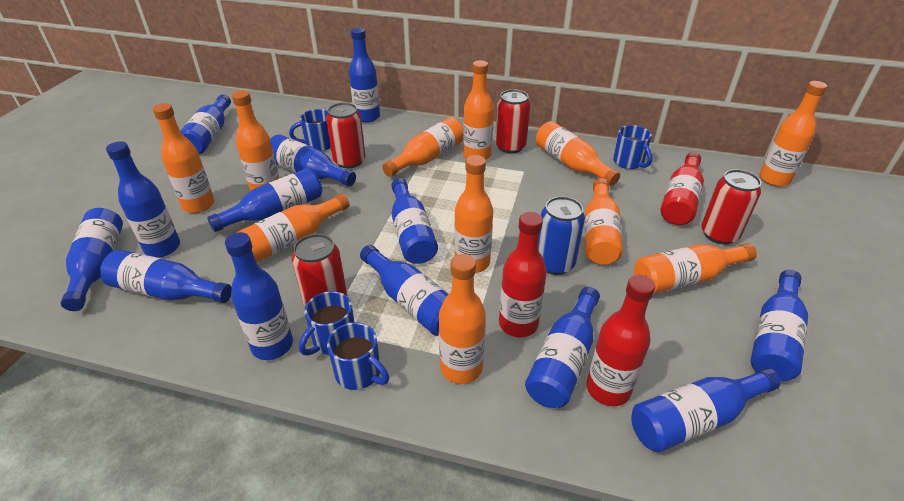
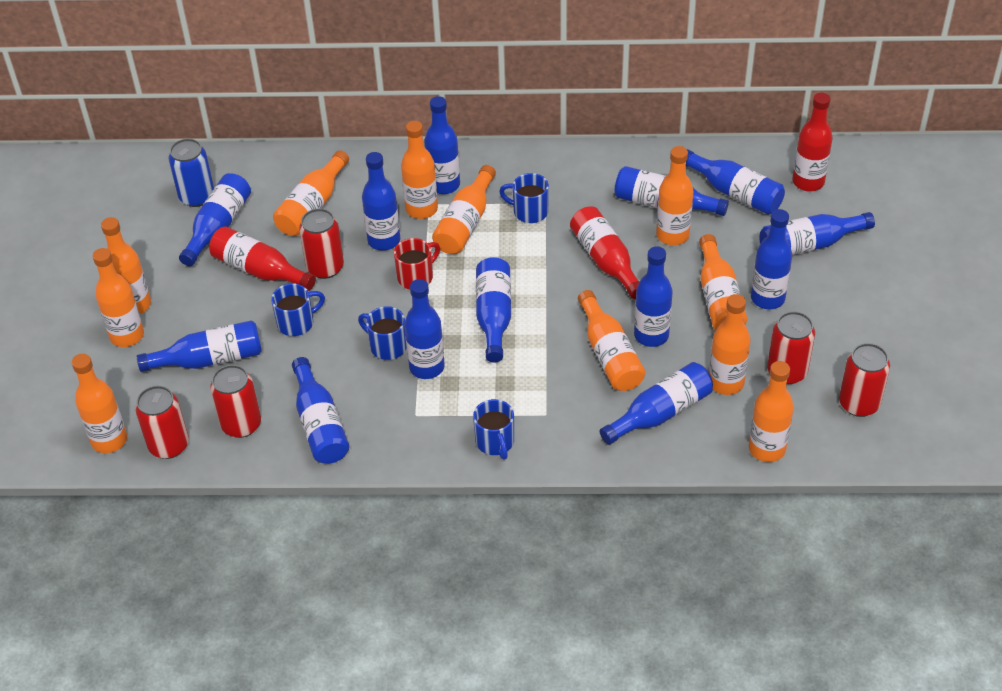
red can: 4 -> 5
red mug: 0 -> 1

